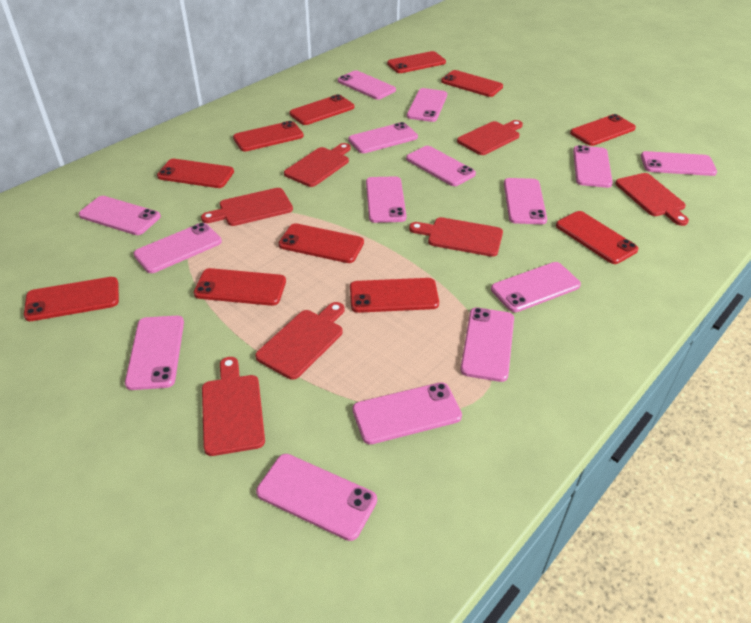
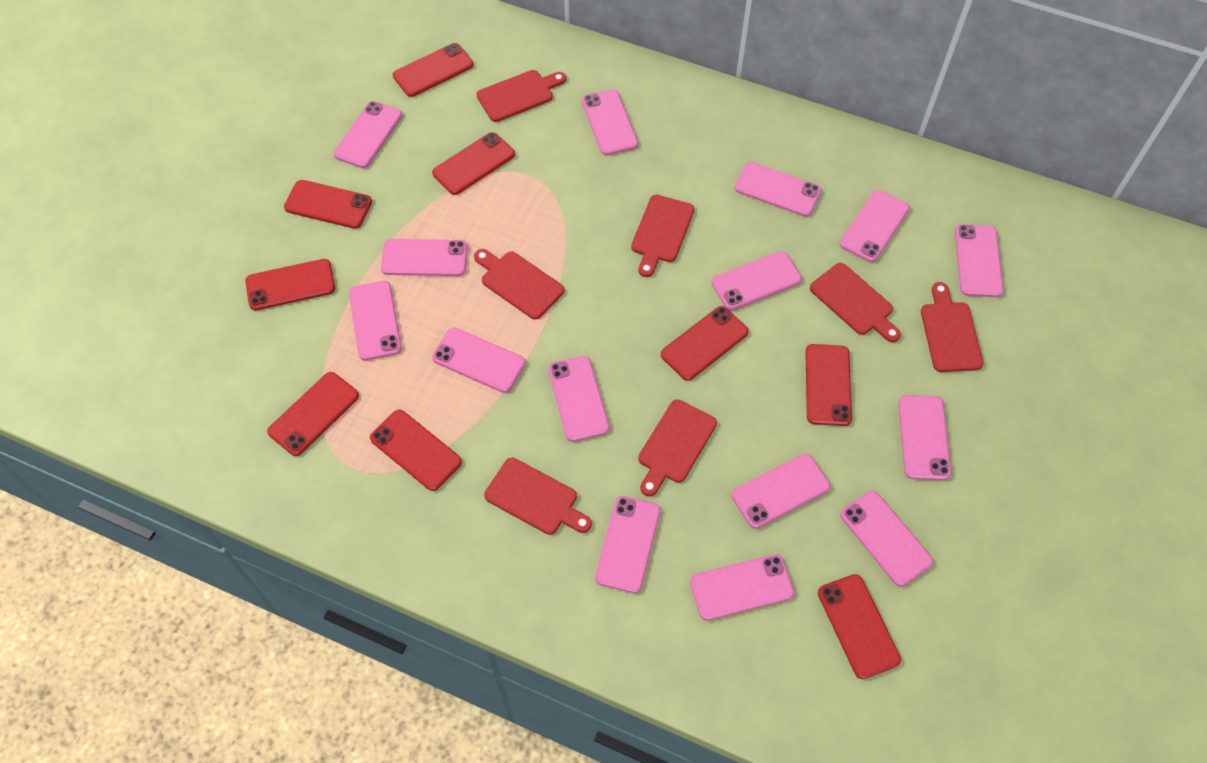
red phone: 11 -> 9

